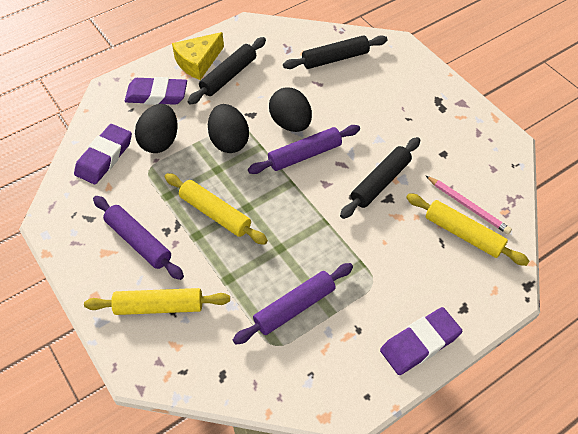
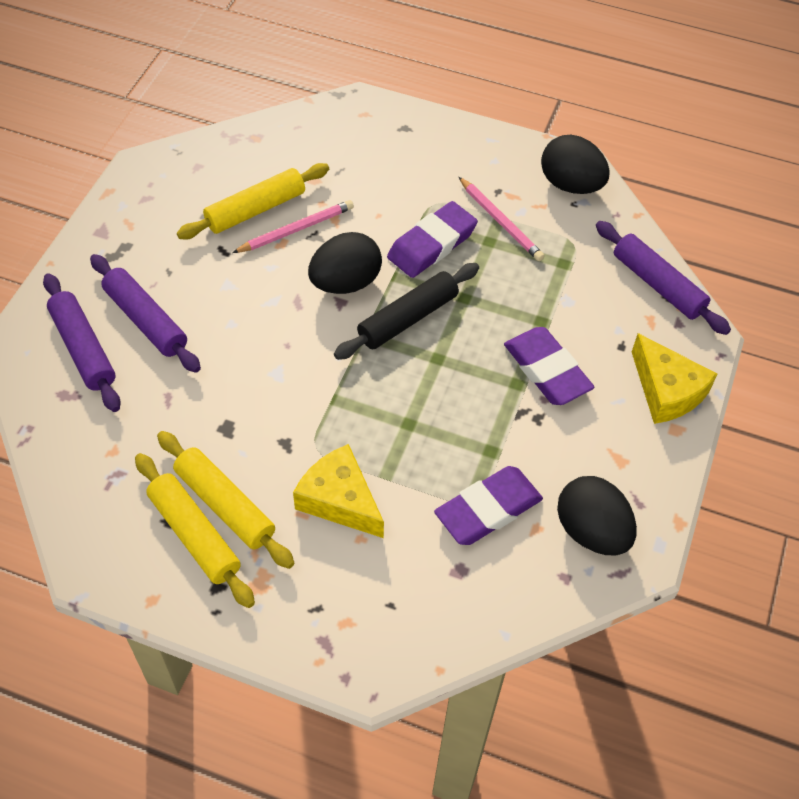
black rolling pin: 3 -> 1
pink pencil: 1 -> 2
yellow cheese: 1 -> 2

